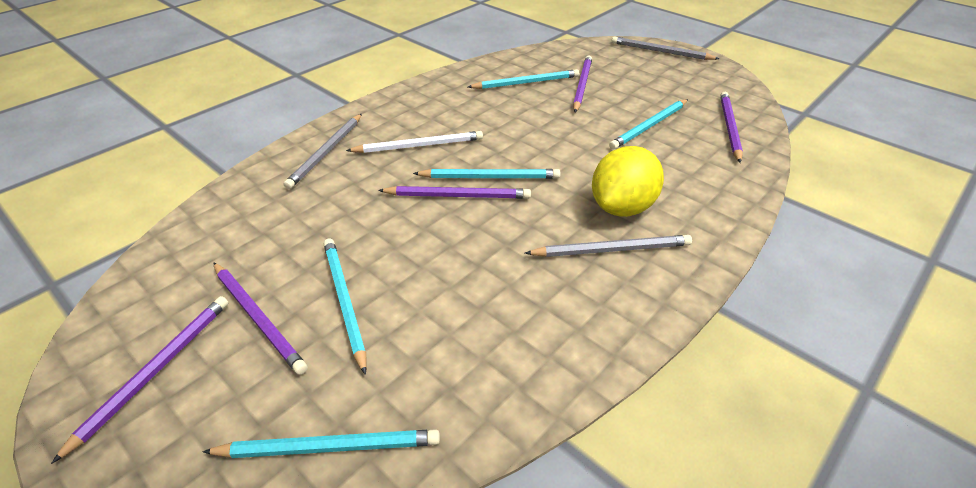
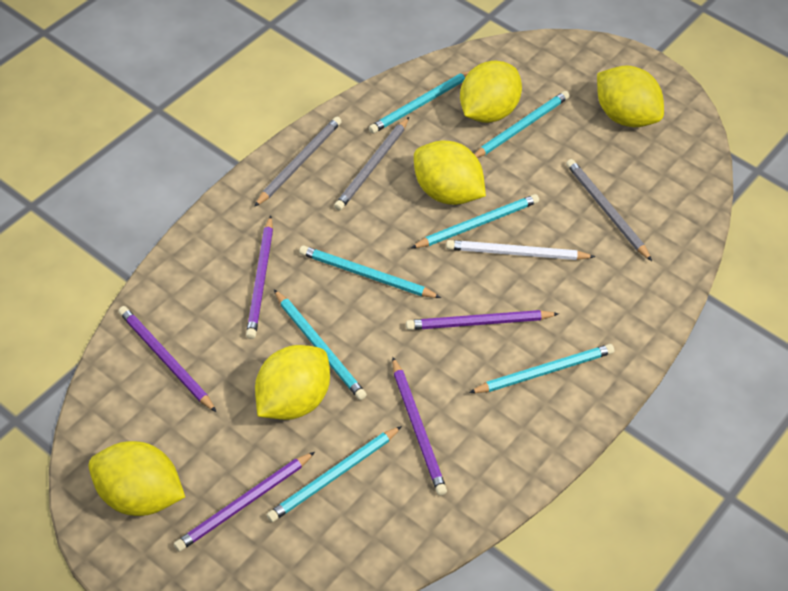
turquoise pencil: 5 -> 7
yellow lemon: 1 -> 5

